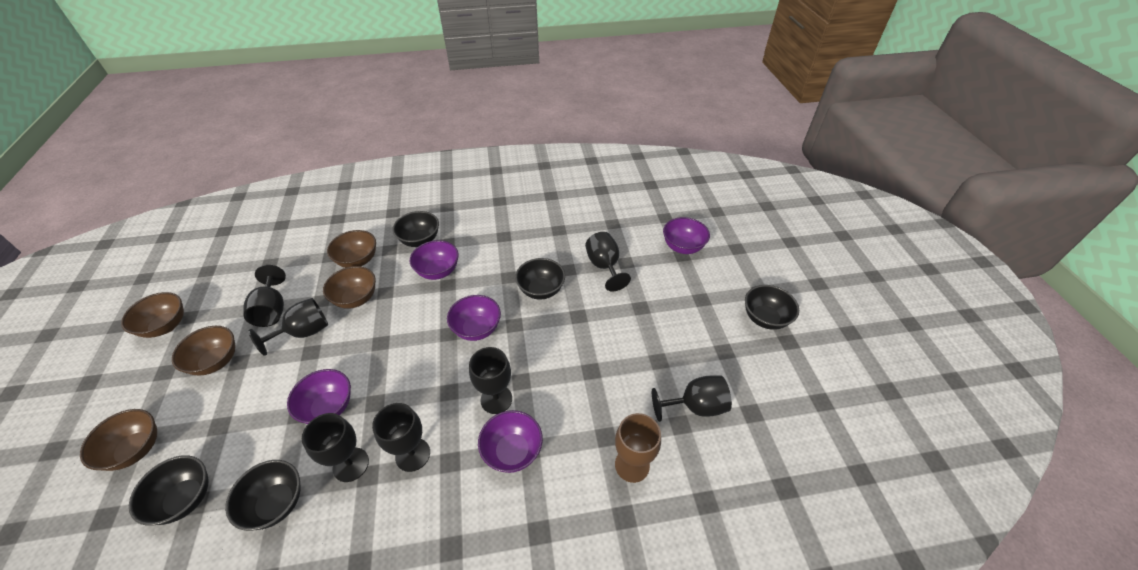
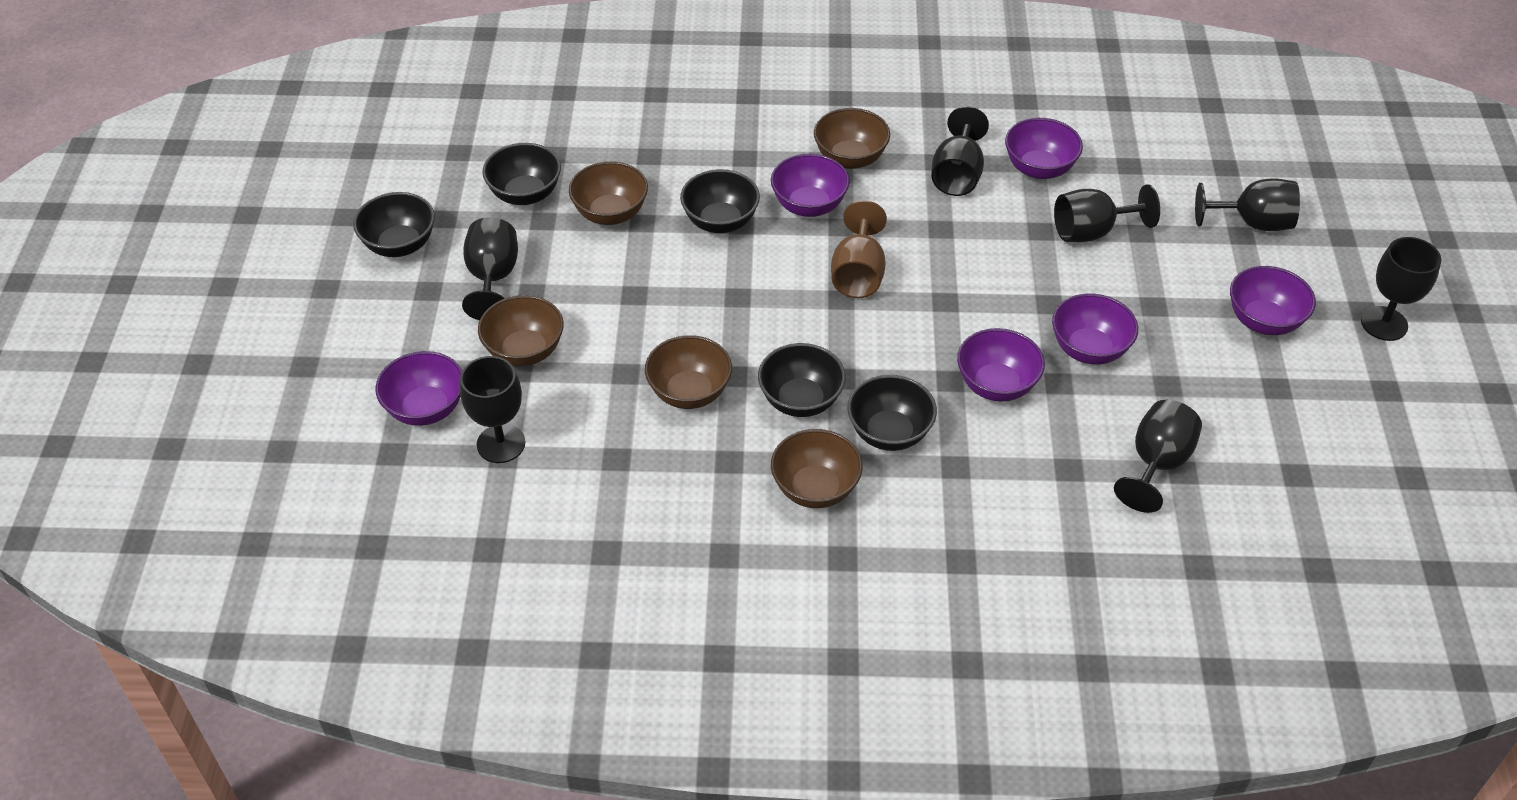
purple bowl: 5 -> 6

